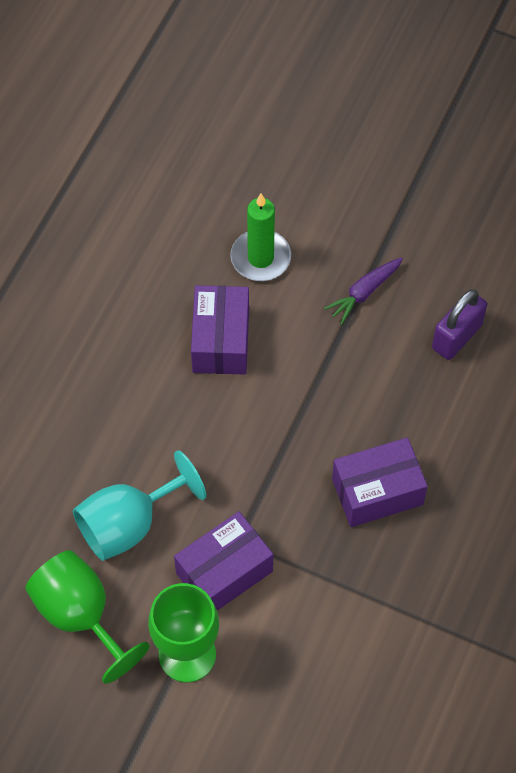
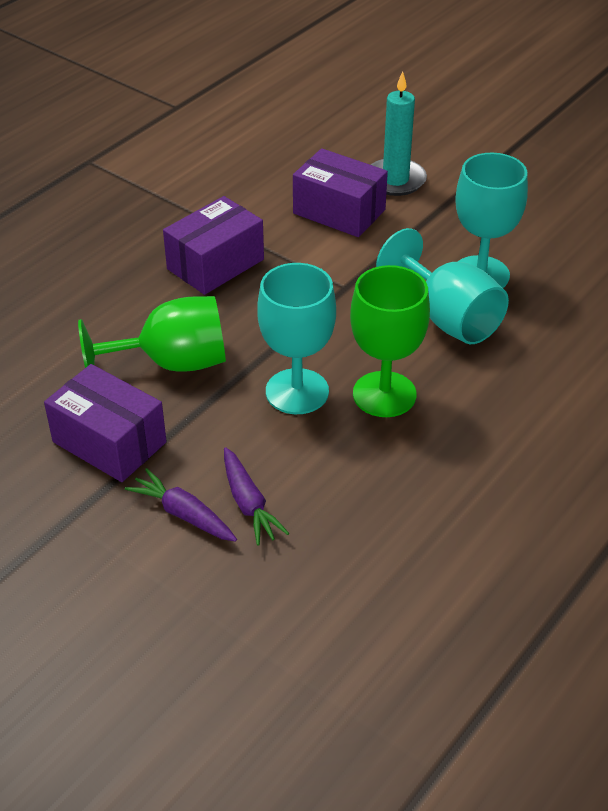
green candle: 1 -> 0
purple carrot: 1 -> 2
purple padlock: 1 -> 0
turquoise candle: 0 -> 1
turquoise goblet: 1 -> 3

